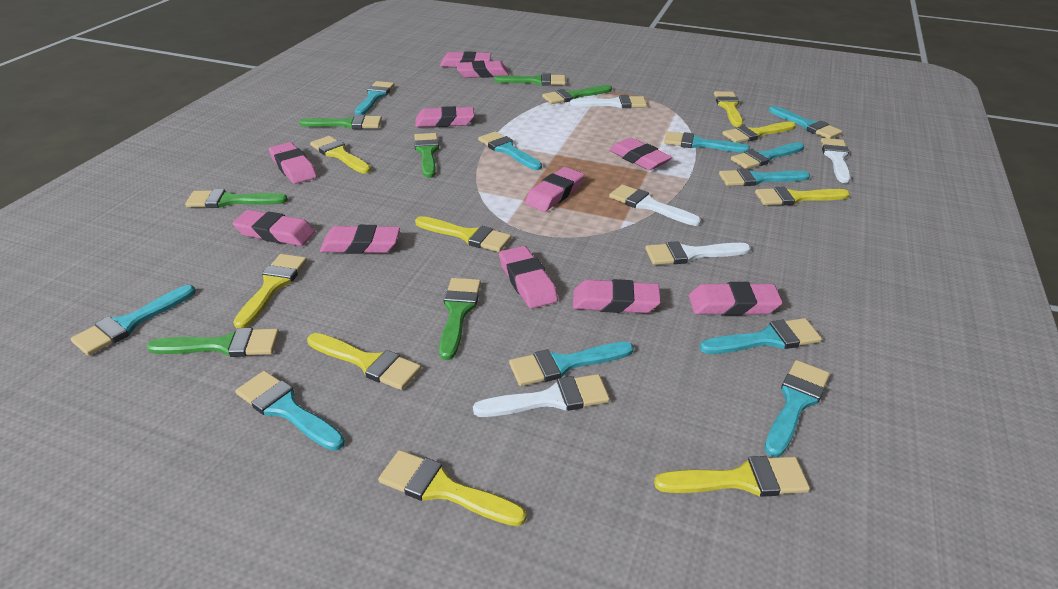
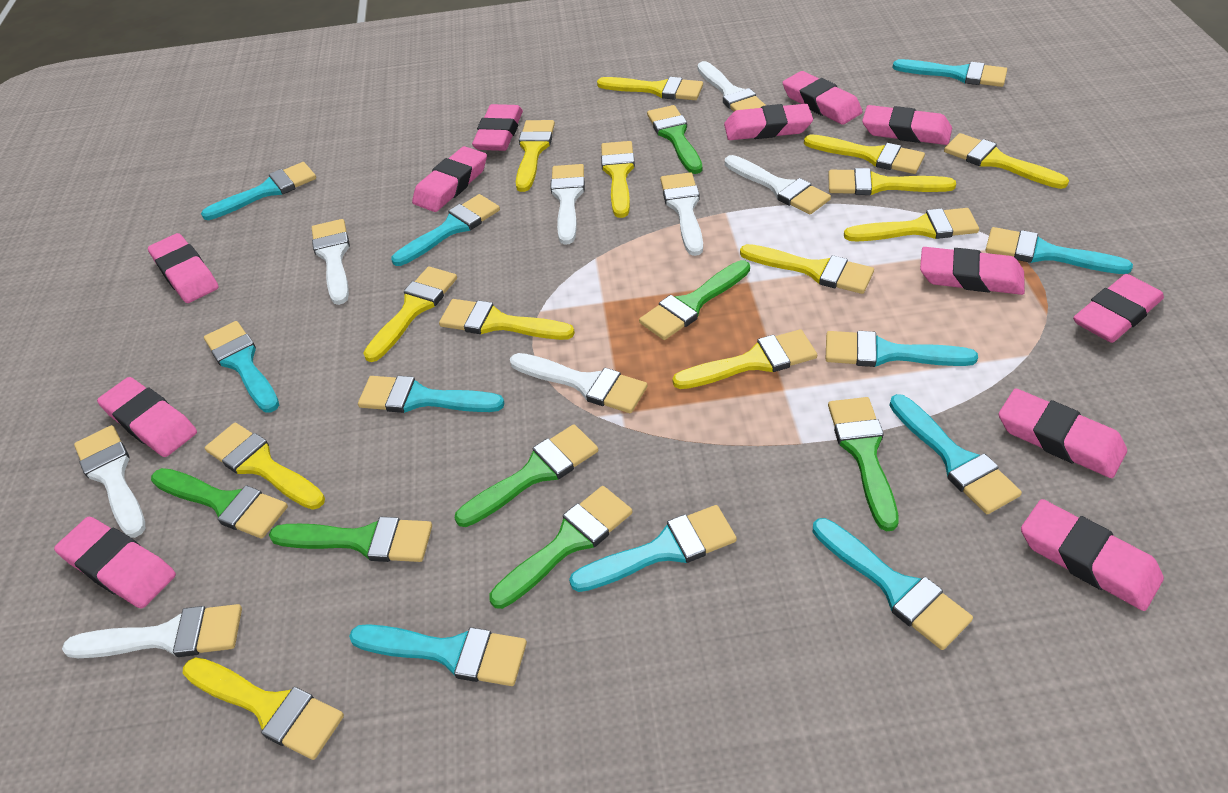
pink eraser: 11 -> 12
white brush: 5 -> 8
yellow brush: 9 -> 13

